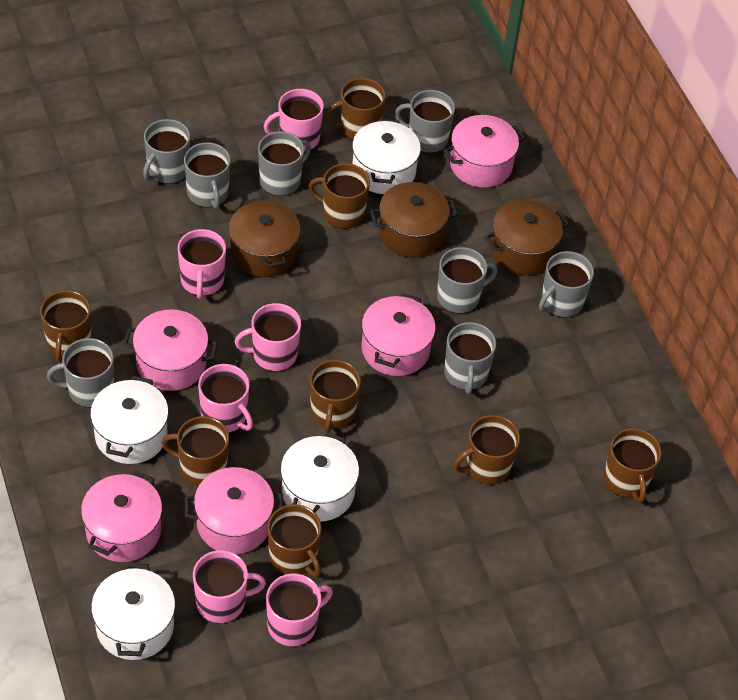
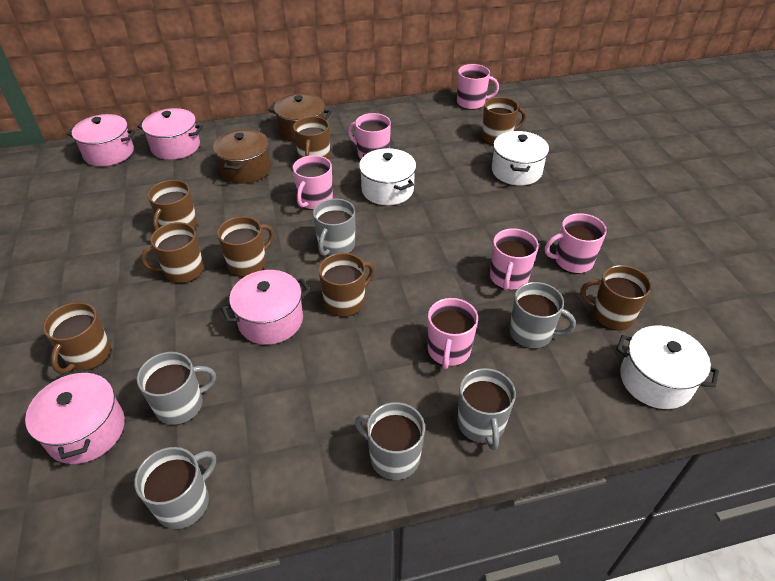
brown pot: 3 -> 2
grey mug: 8 -> 6
pink pot: 5 -> 4
white pot: 4 -> 3

